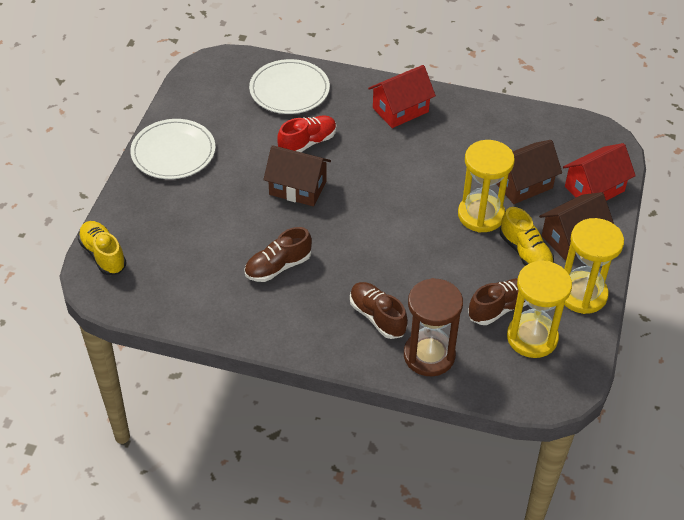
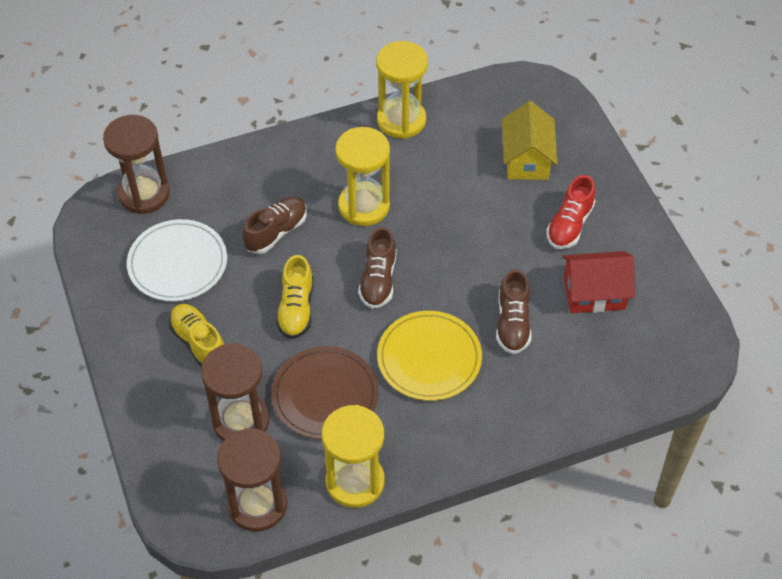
brown hourglass: 1 -> 3
brown house: 3 -> 0
brown plate: 0 -> 1
red house: 2 -> 1
white plate: 2 -> 1
yellow house: 0 -> 1
yellow plate: 0 -> 1

